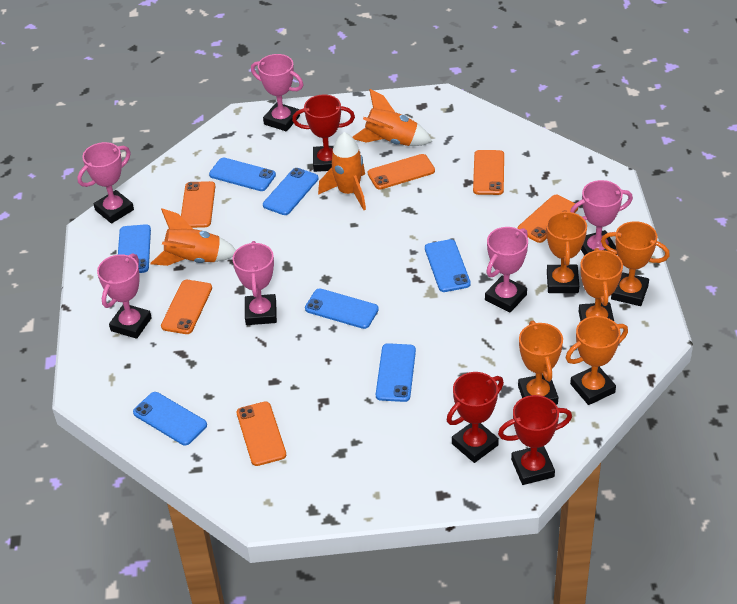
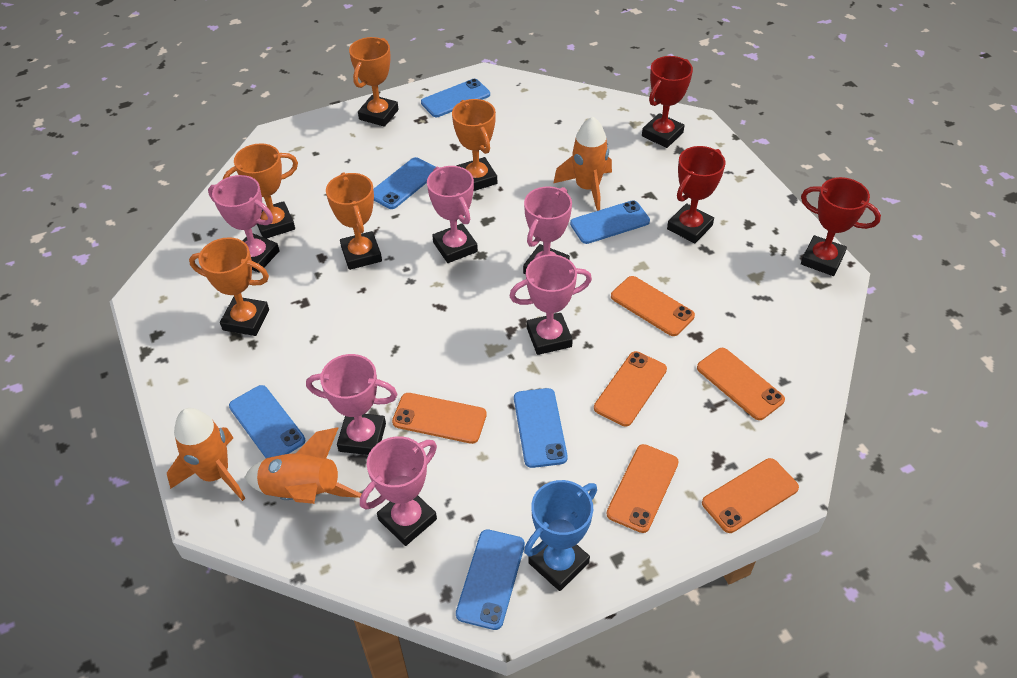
blue phone: 7 -> 6
blue trophy: 0 -> 1

